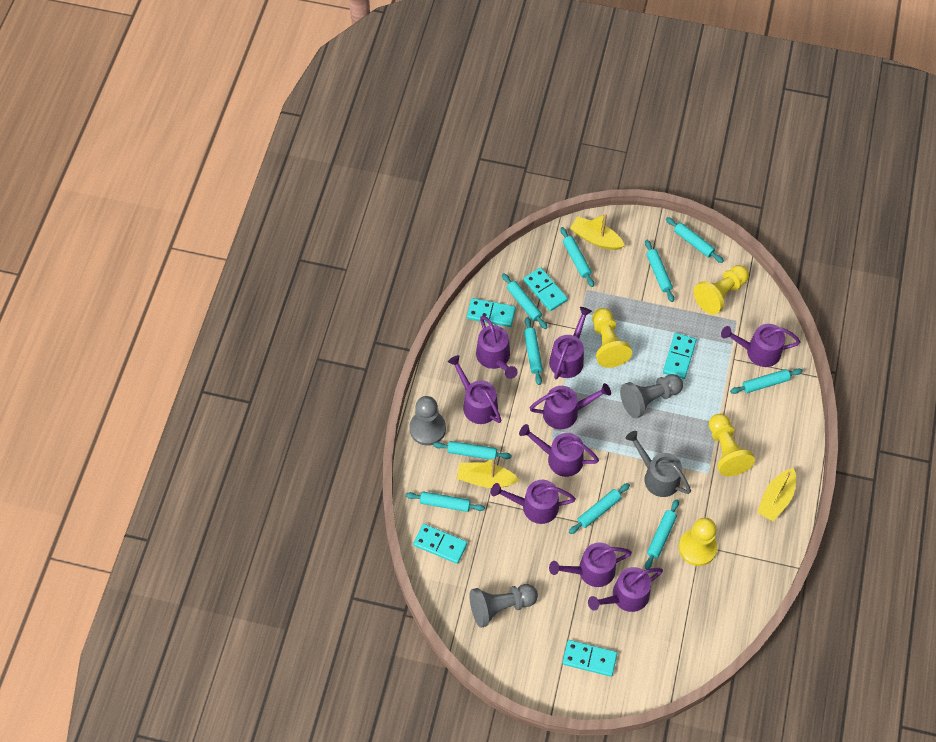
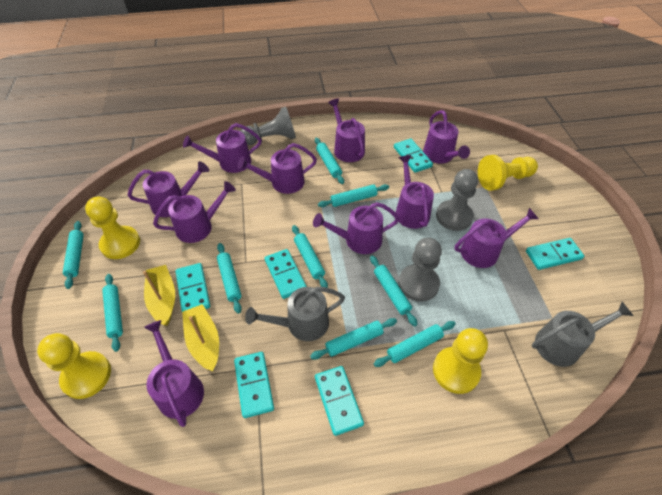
grey watering can: 1 -> 2
purple watering can: 9 -> 10
turquoise domino: 5 -> 6
turquoise rolling pin: 10 -> 9
yellow boat: 3 -> 2

